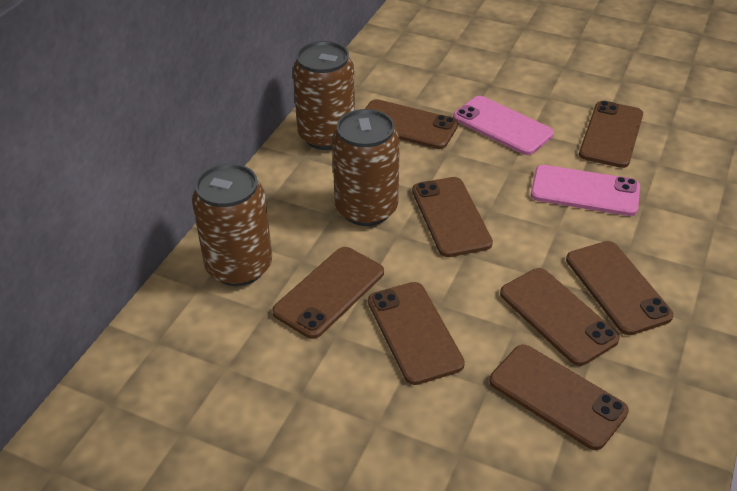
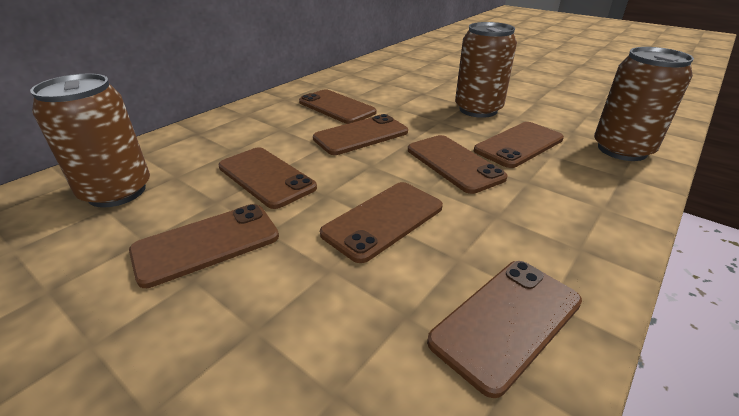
pink phone: 2 -> 0

